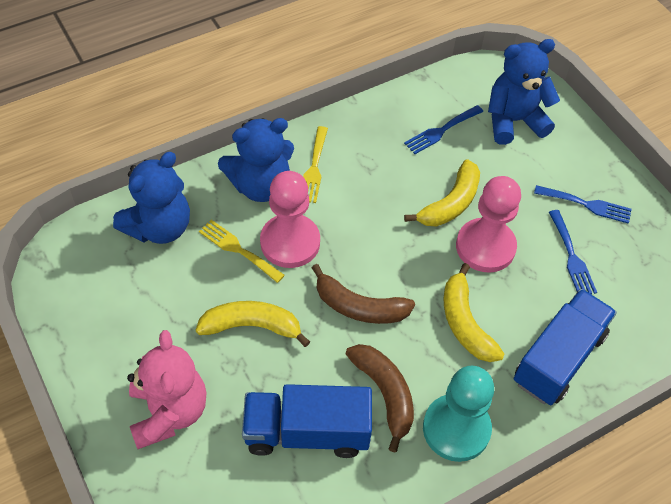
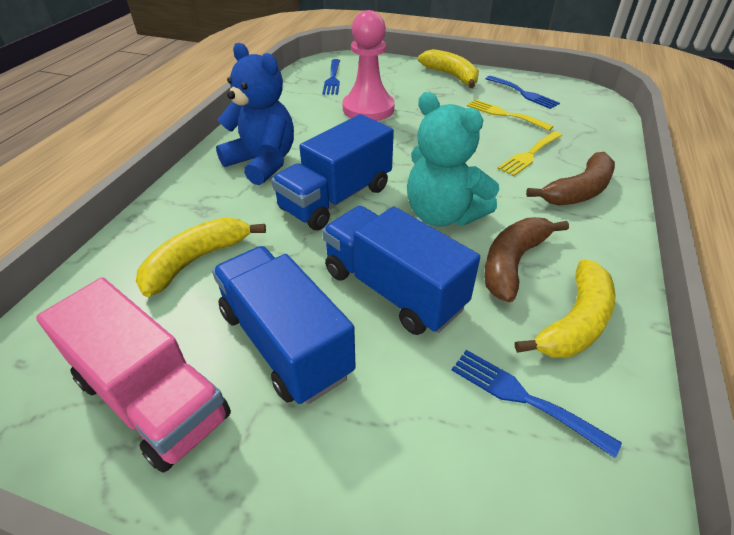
blue teddy bear: 3 -> 1
blue truck: 2 -> 3
pink pawn: 2 -> 1
pink teddy bear: 1 -> 0
pink truck: 0 -> 1
turquoise pawn: 1 -> 0
turquoise teddy bear: 0 -> 1

